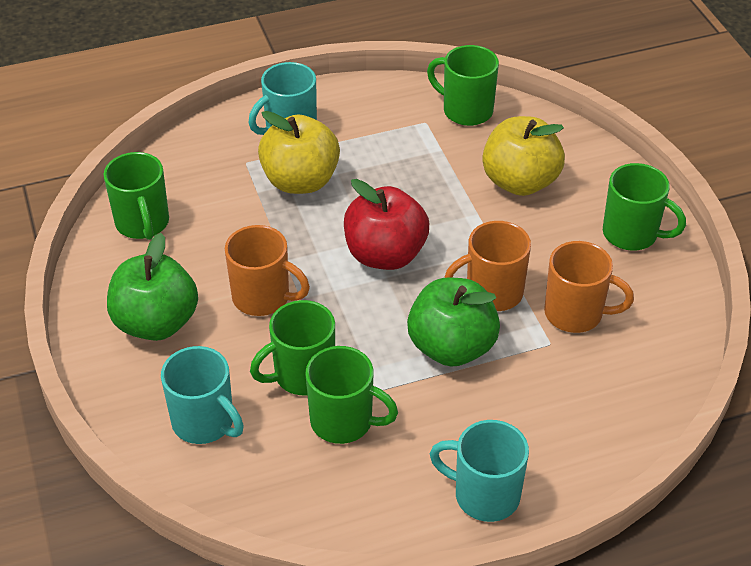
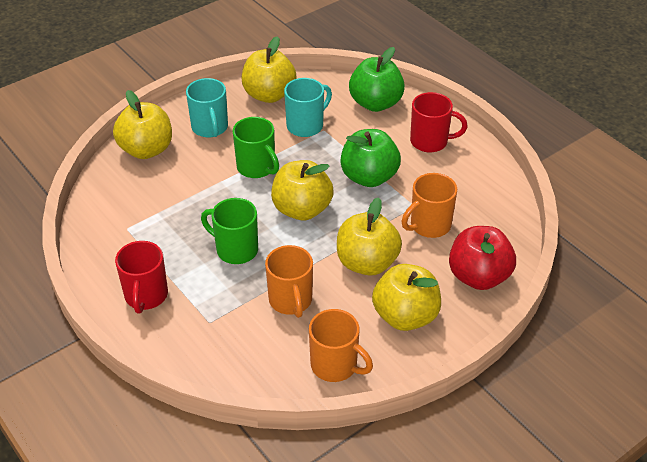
green mug: 5 -> 2
red mug: 0 -> 2
turquoise mug: 3 -> 2
yellow apple: 2 -> 5

